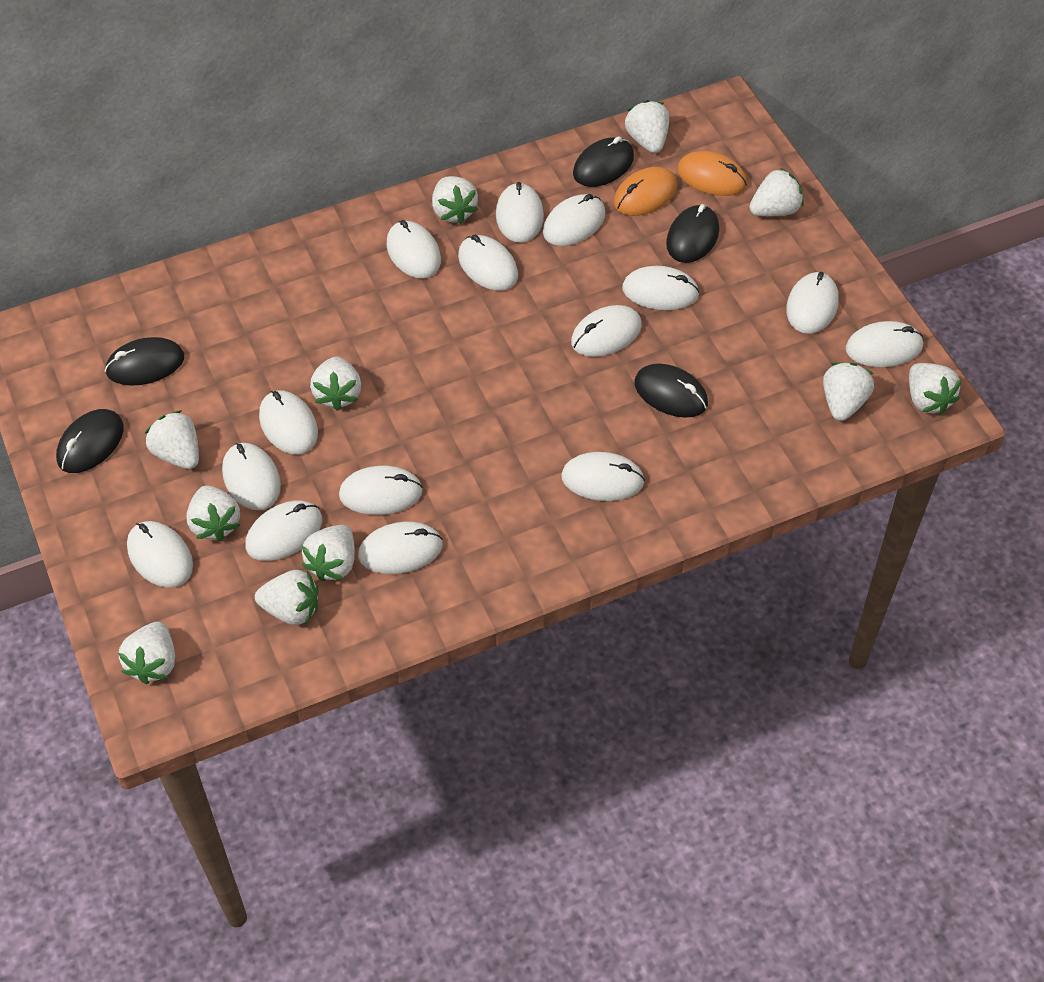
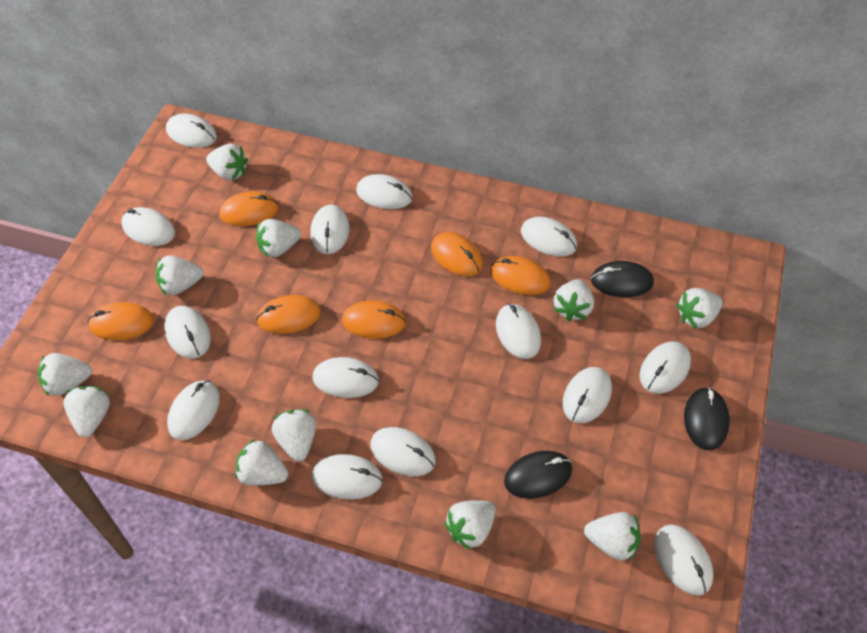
black mouse: 5 -> 3
orange mouse: 2 -> 6
white mouse: 15 -> 14

